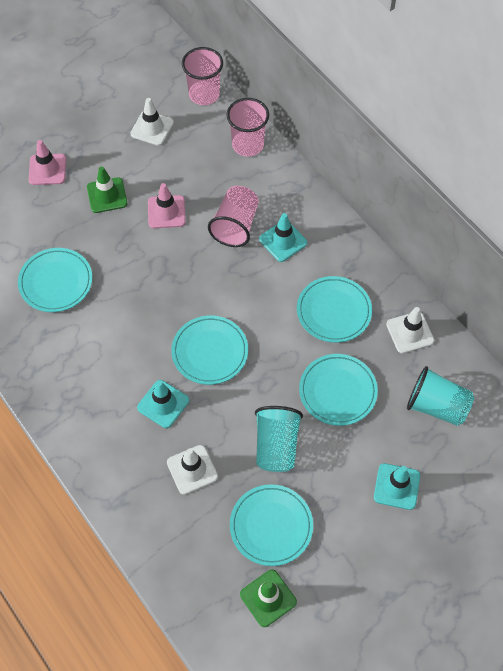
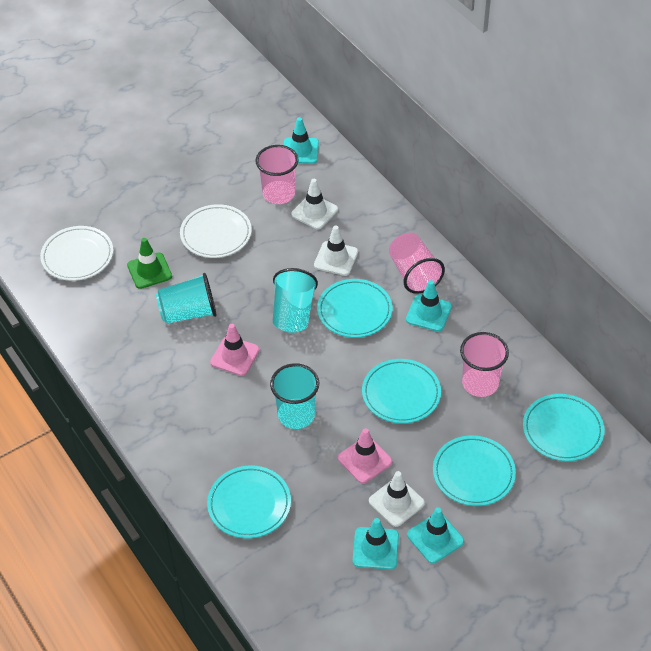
green traffic cone: 2 -> 1
turquoise cup: 2 -> 3
turquoise traffic cone: 3 -> 4
white plate: 0 -> 2

